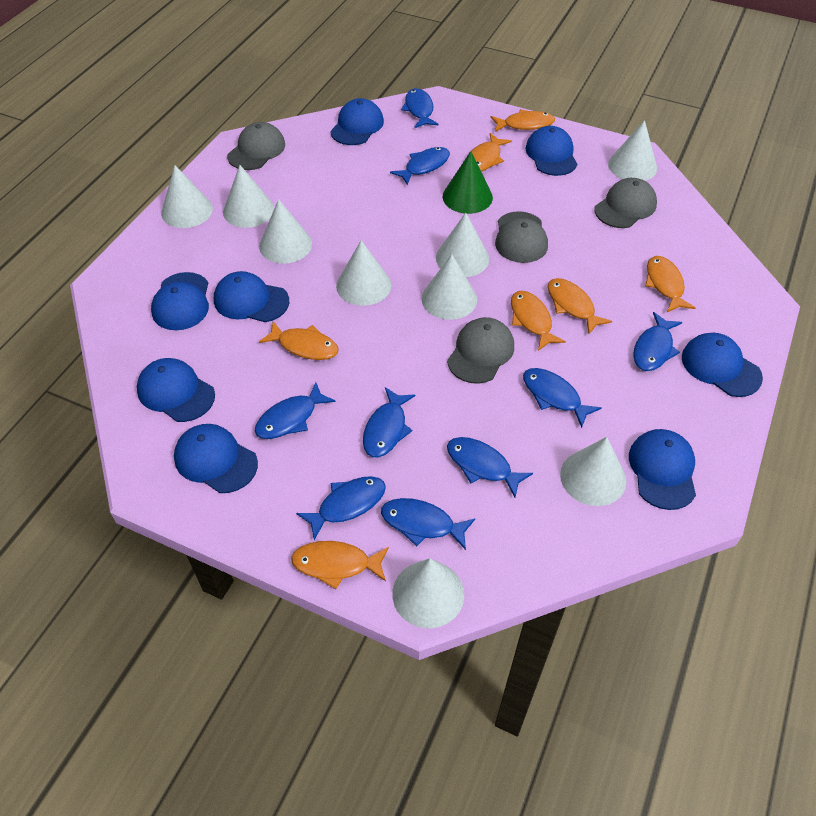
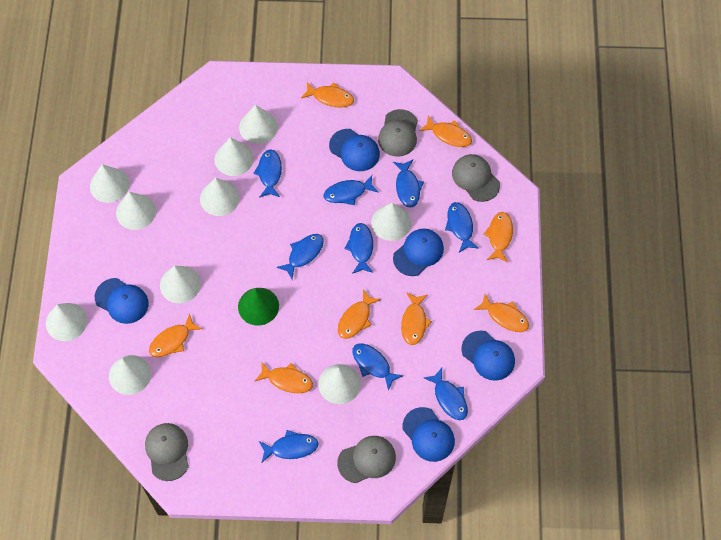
blue cap: 8 -> 5
orange fish: 7 -> 8
white cone: 9 -> 10

